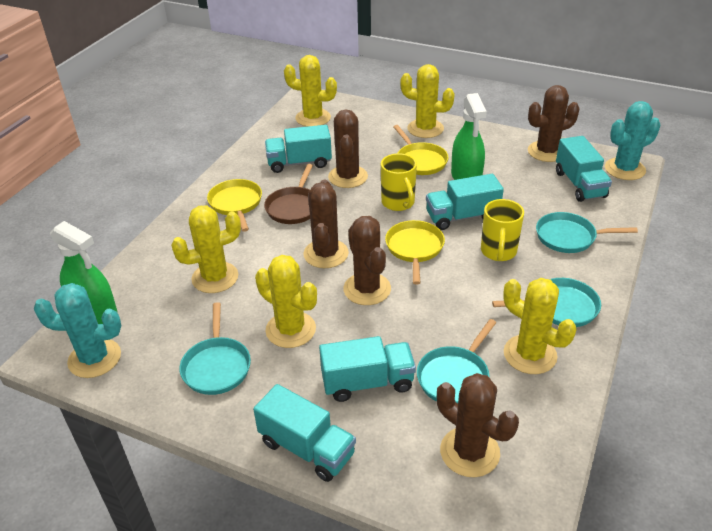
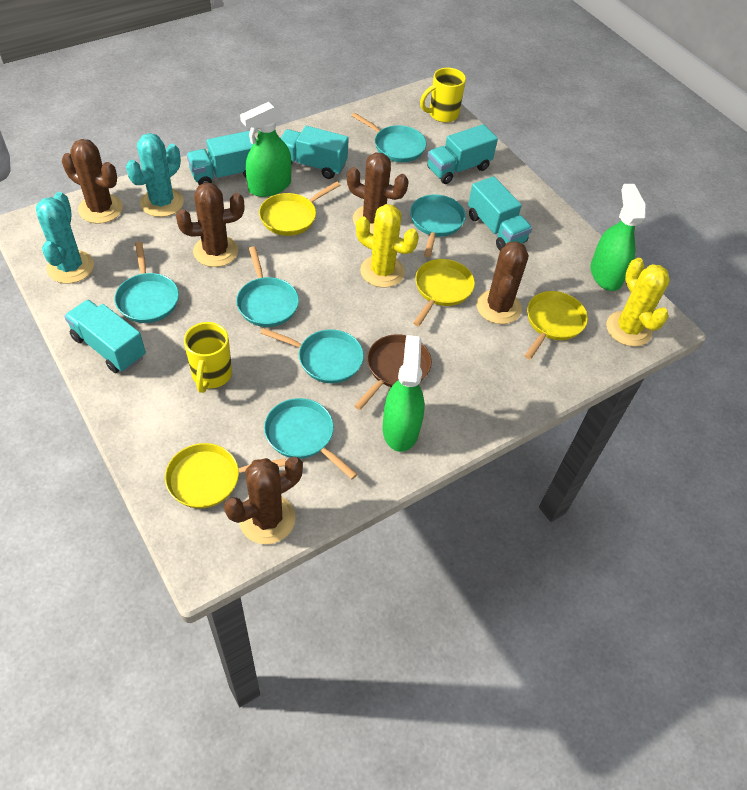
green spray bottle: 2 -> 3
turquoise pan: 4 -> 6
yellow cactus: 5 -> 2
yellow pan: 3 -> 4

